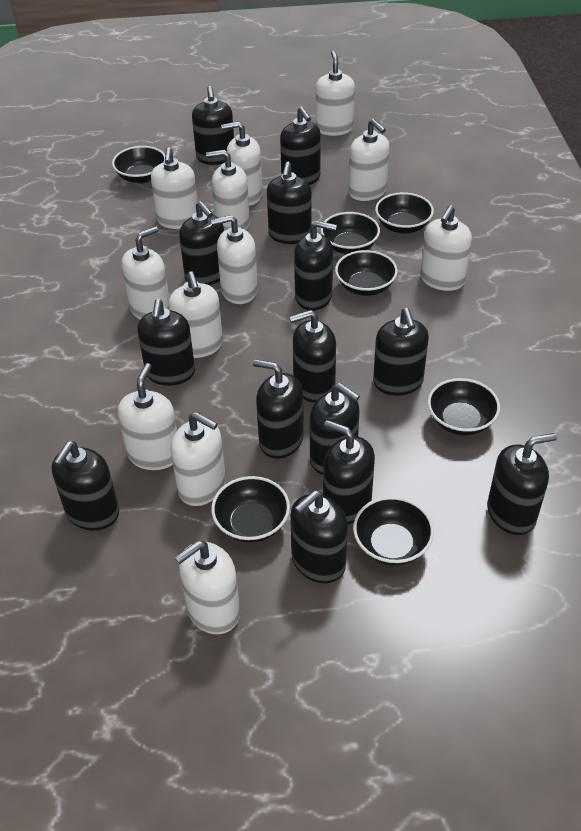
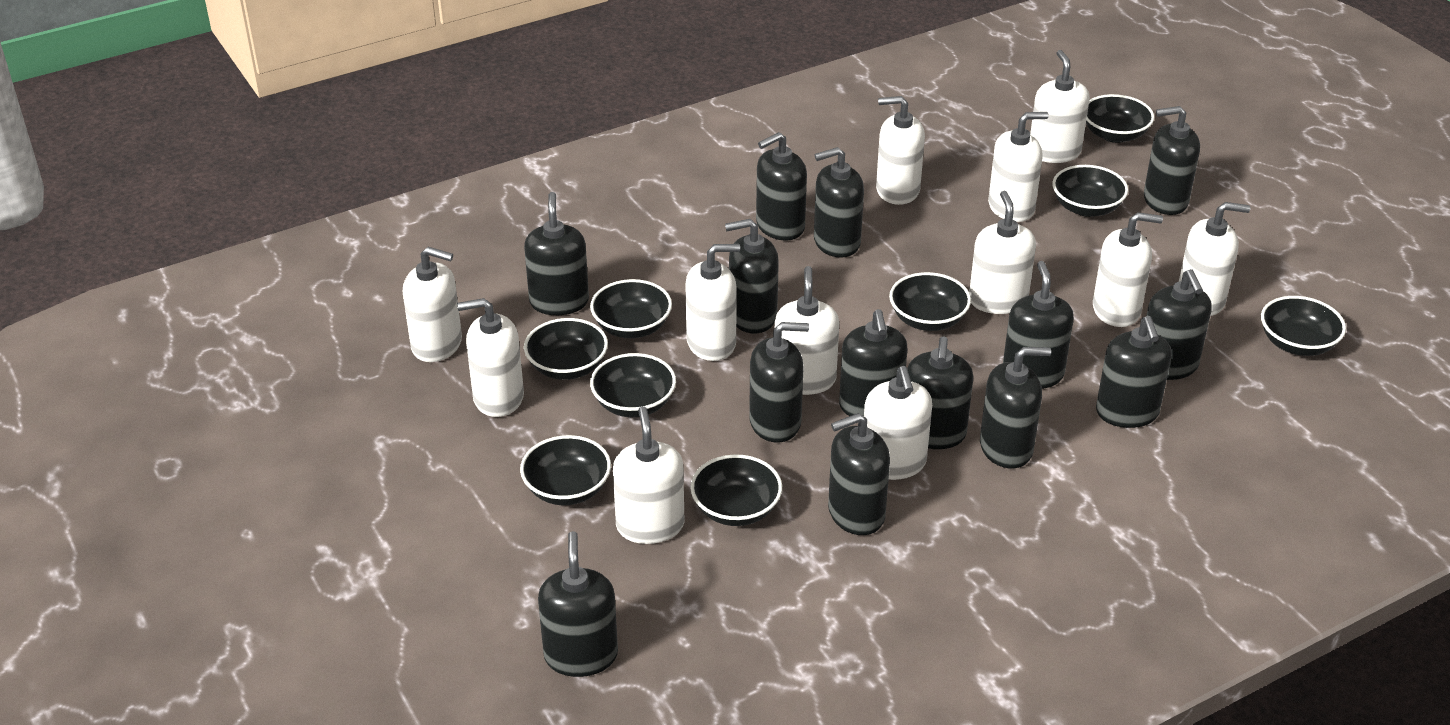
black bowl: 7 -> 9

